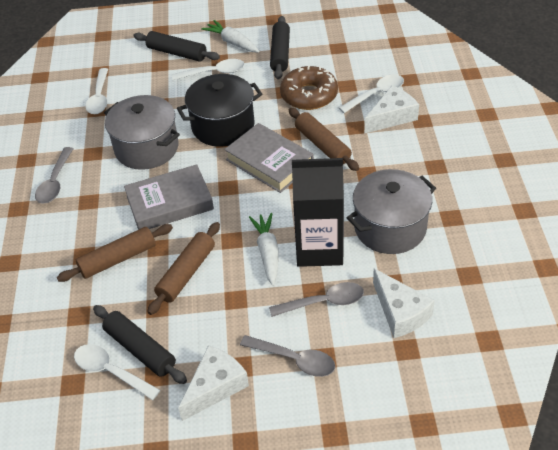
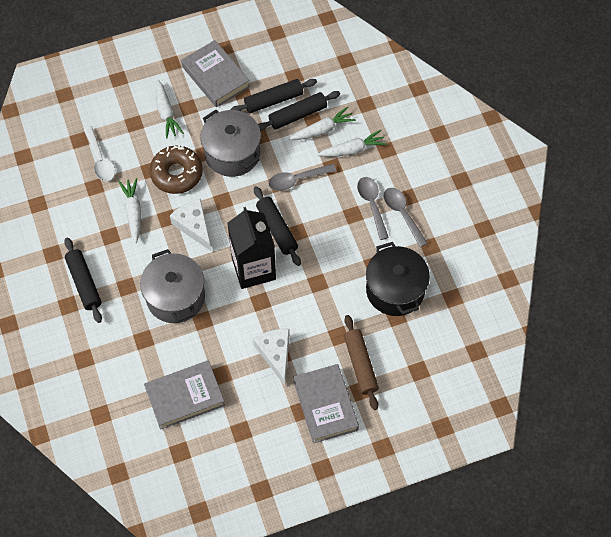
black rolling pin: 3 -> 4
brown rolling pin: 3 -> 1
grey book: 2 -> 3
white carrot: 2 -> 4
white cheese: 3 -> 2
white spoon: 4 -> 1

